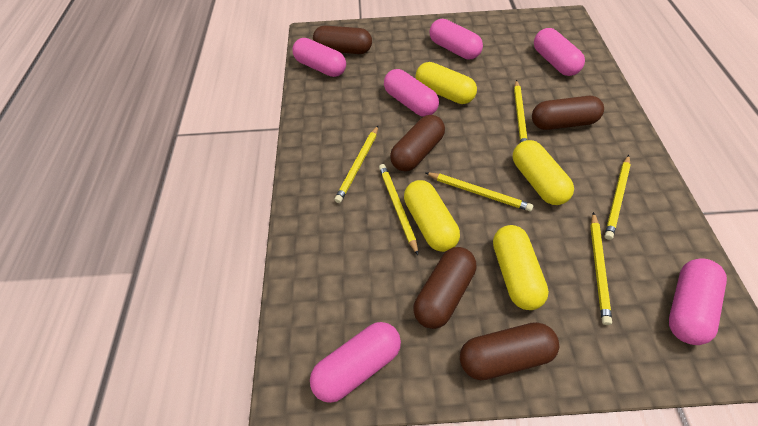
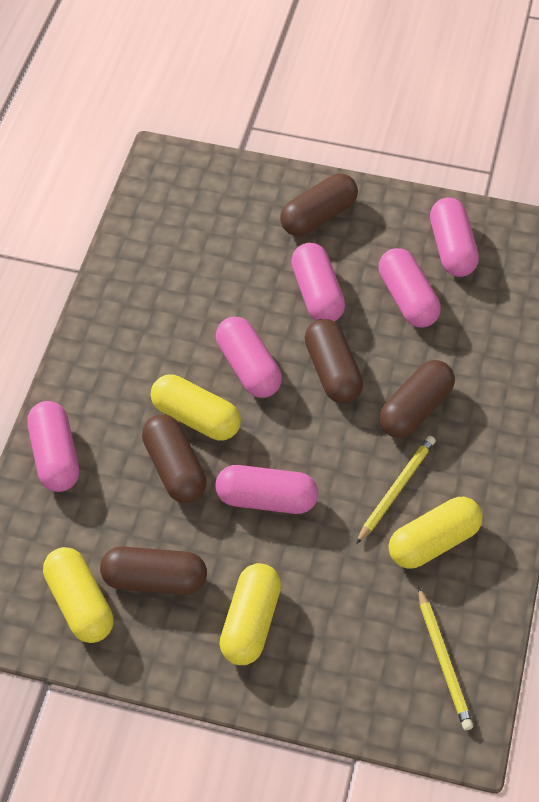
yellow pencil: 6 -> 2

